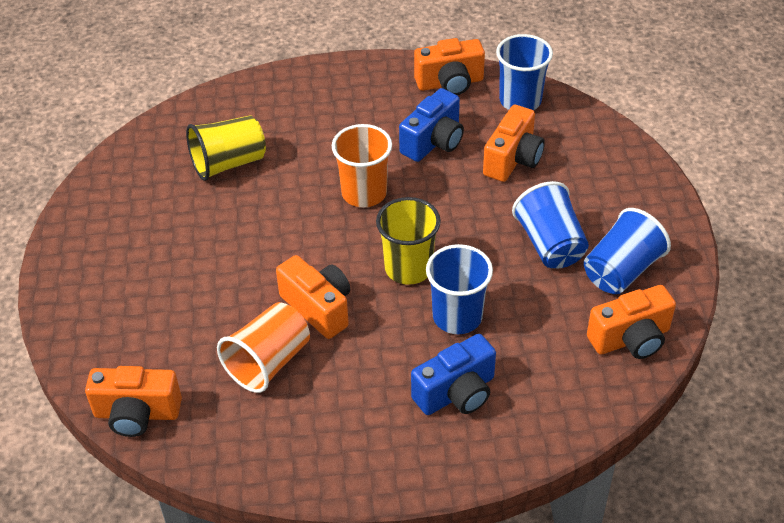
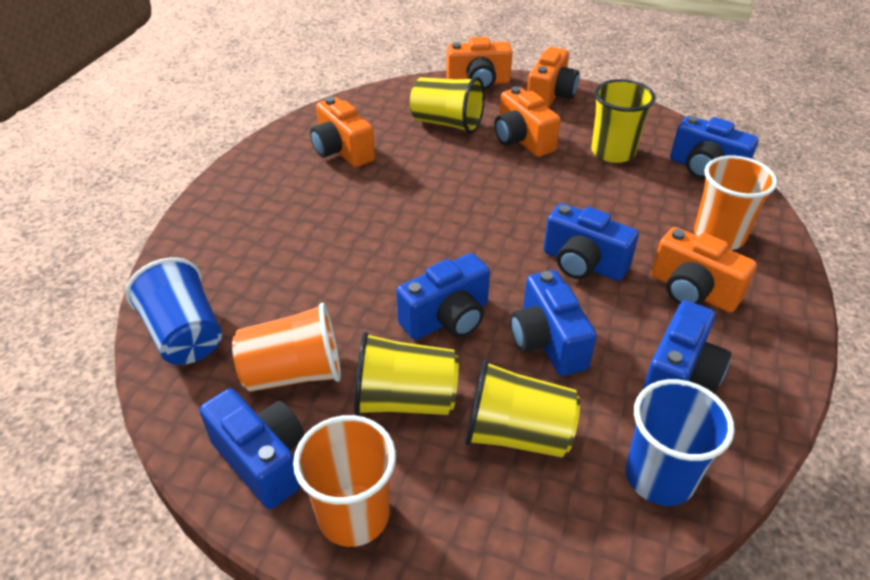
blue camera: 2 -> 6
blue cup: 4 -> 2
orange cup: 2 -> 3
yellow cup: 2 -> 4

